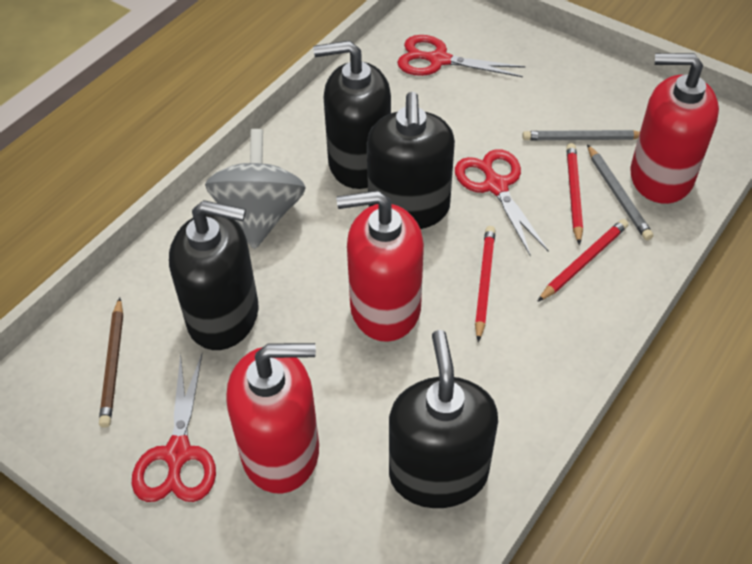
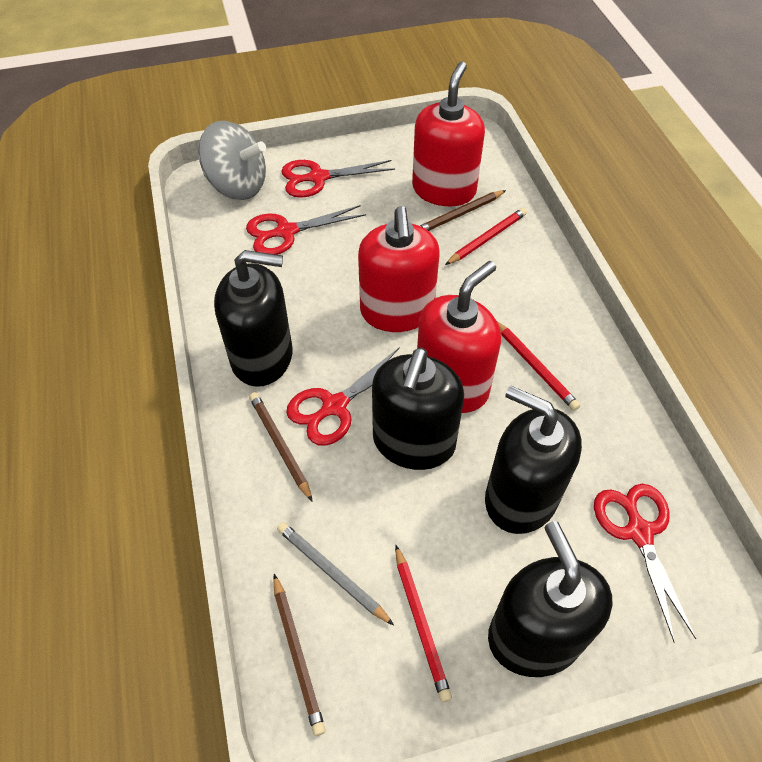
brown pencil: 1 -> 3
grey pencil: 2 -> 1
red scissors: 3 -> 4

